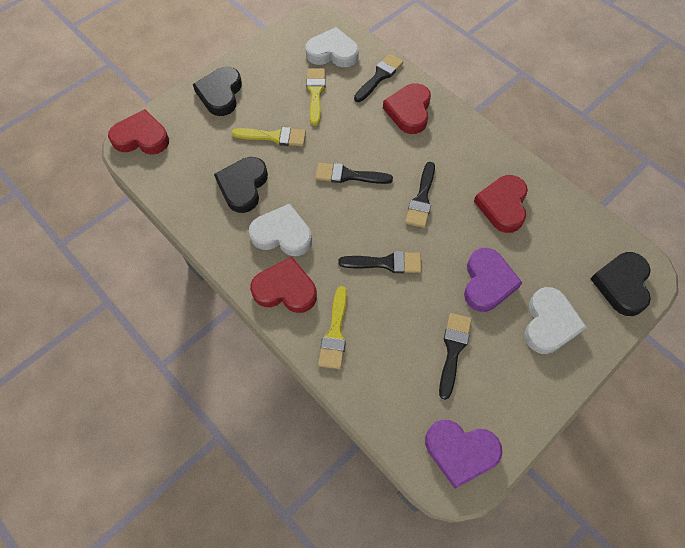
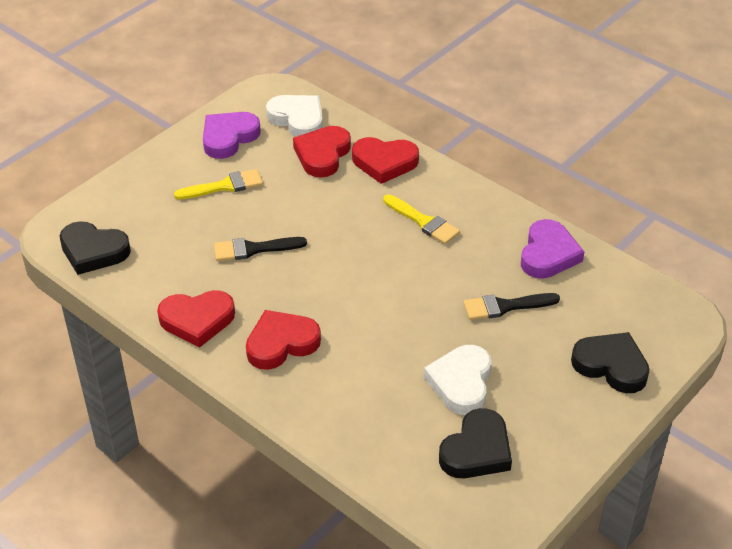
black brush: 5 -> 2
white heart: 3 -> 2
yellow brush: 3 -> 2

